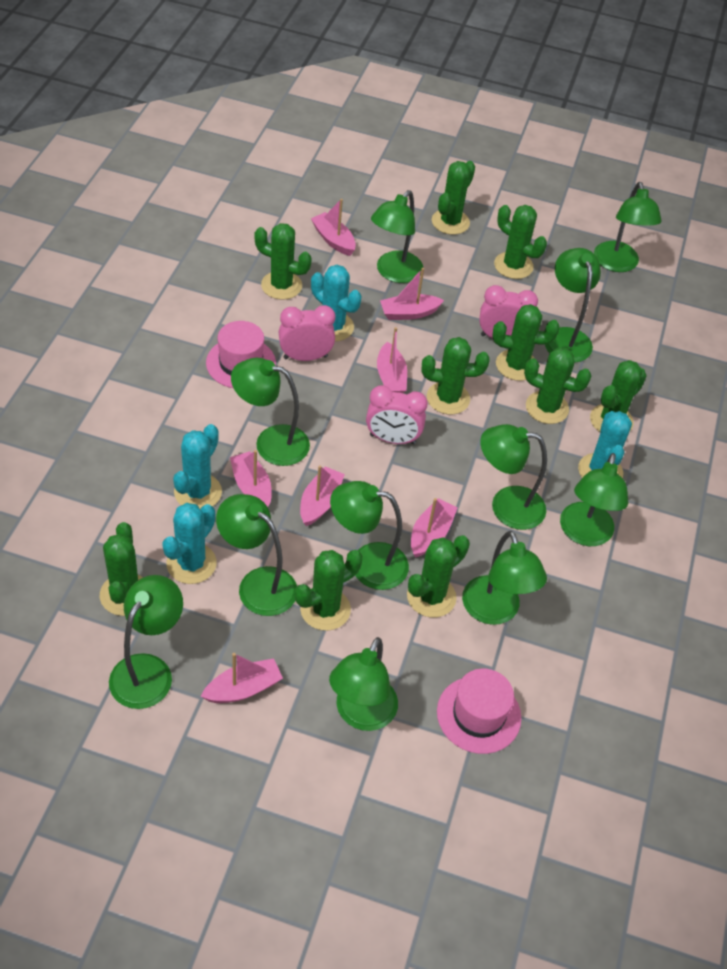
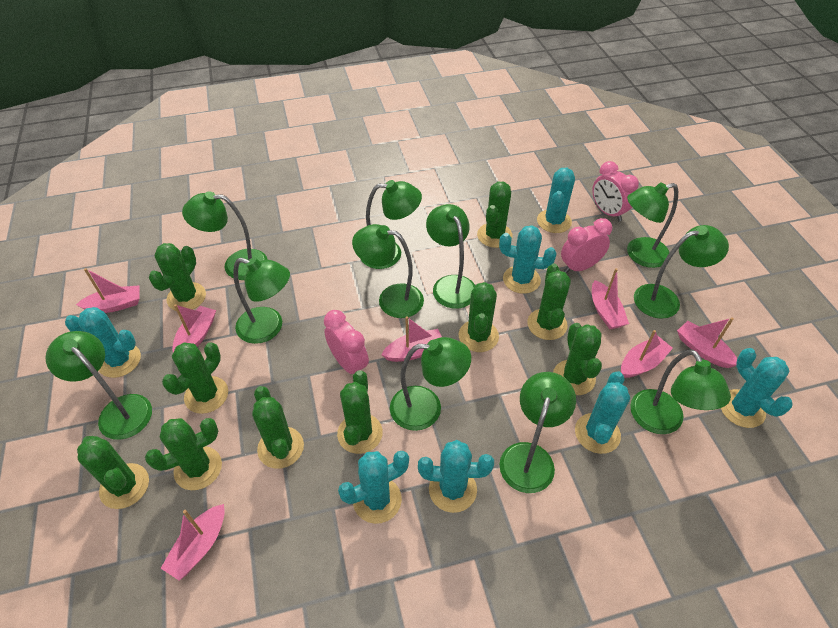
pink hat: 2 -> 0
turquoise cactus: 4 -> 7

